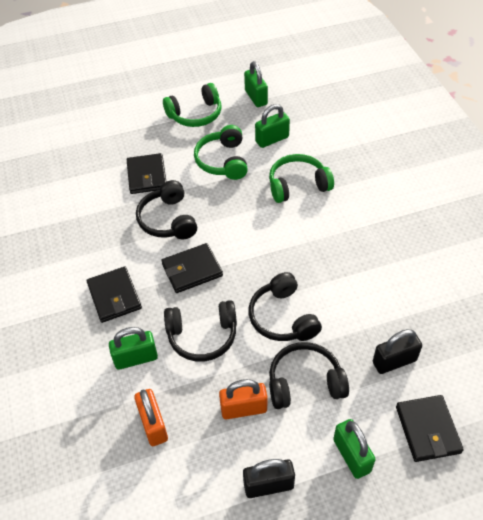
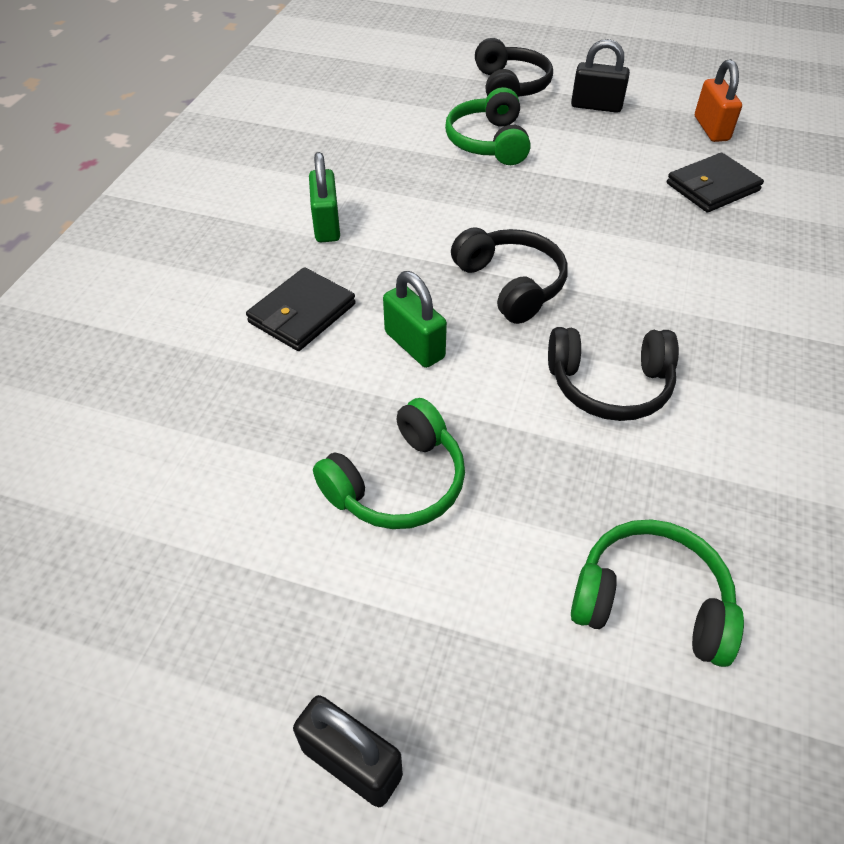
black headphones: 4 -> 3
black wallet: 4 -> 2
green padlock: 4 -> 2
orange padlock: 2 -> 1

